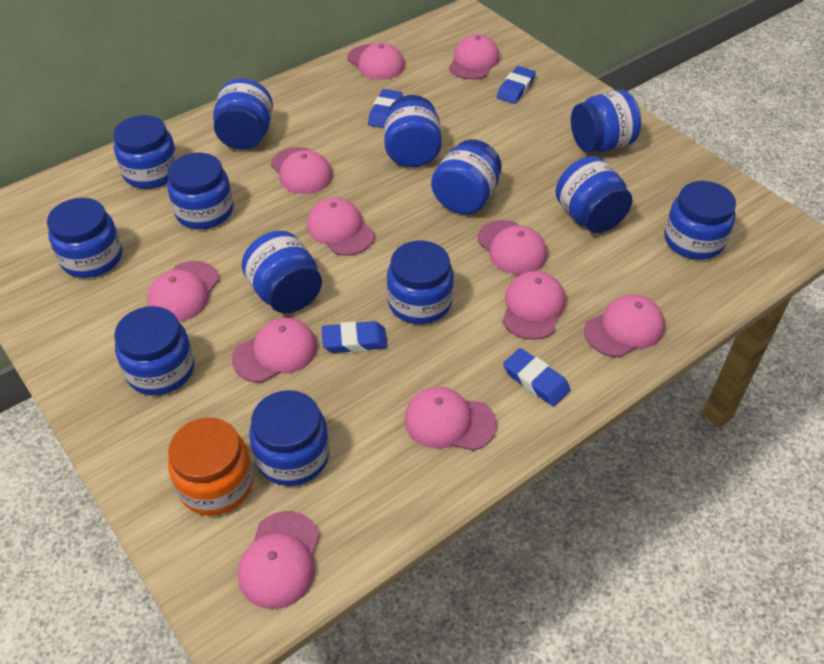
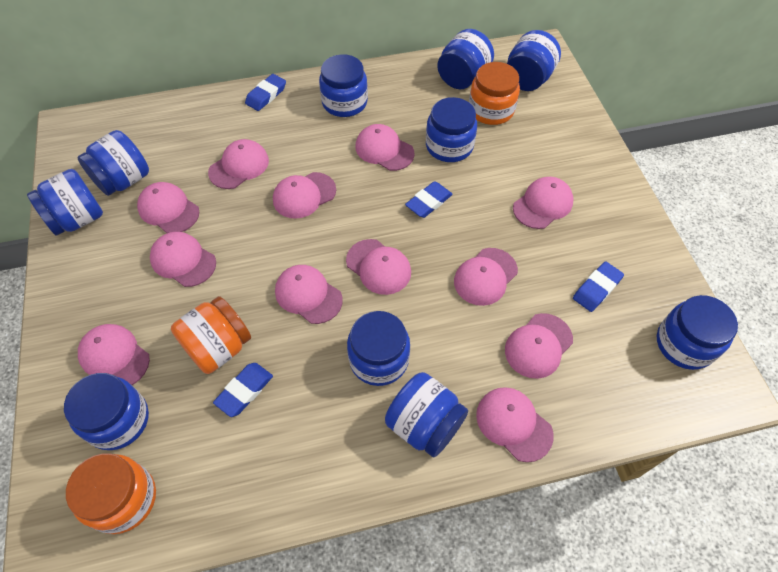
blue jar: 13 -> 10
orange jar: 1 -> 3
pink cap: 11 -> 12

